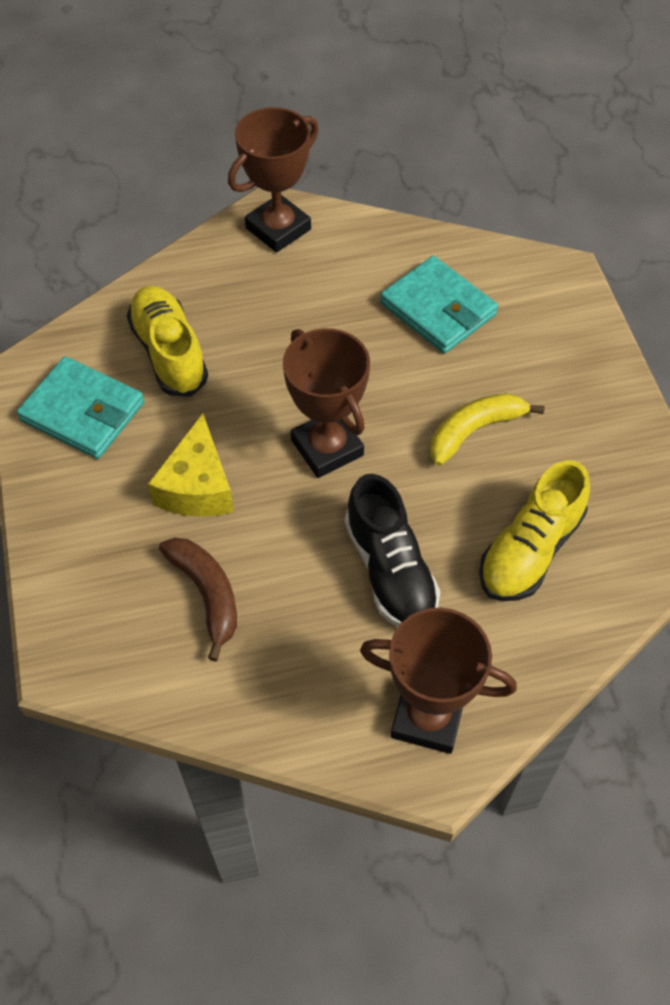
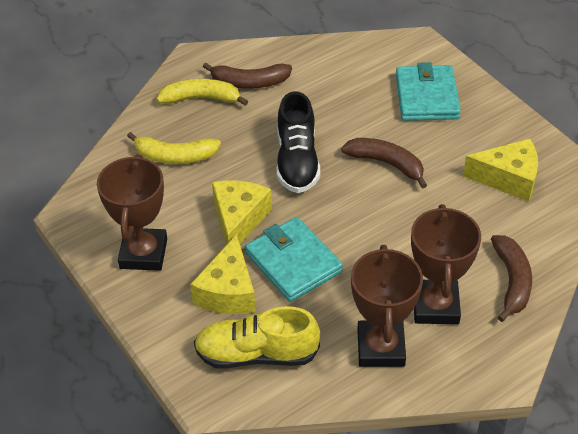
brown banana: 1 -> 3
yellow banana: 1 -> 2
yellow cheese: 1 -> 3
yellow shoe: 2 -> 1

